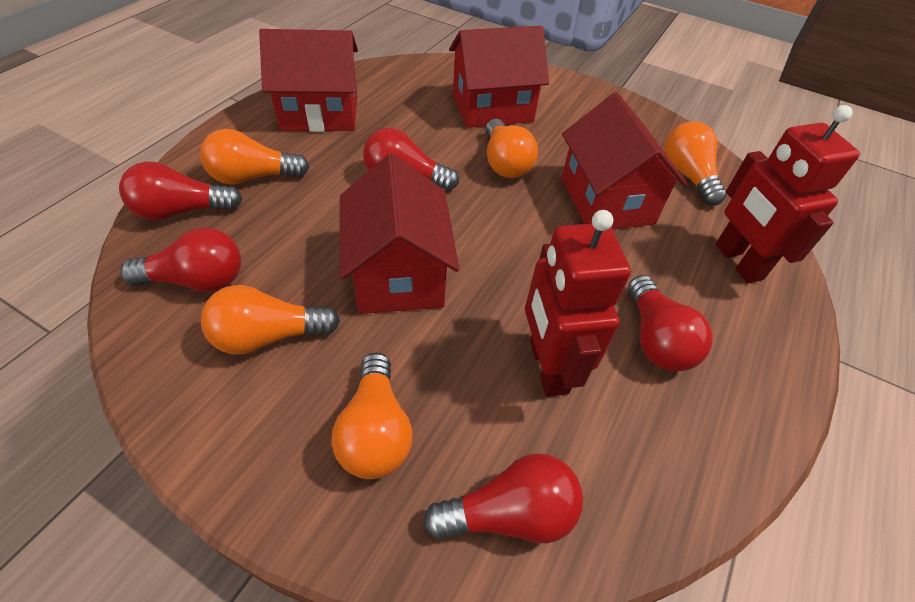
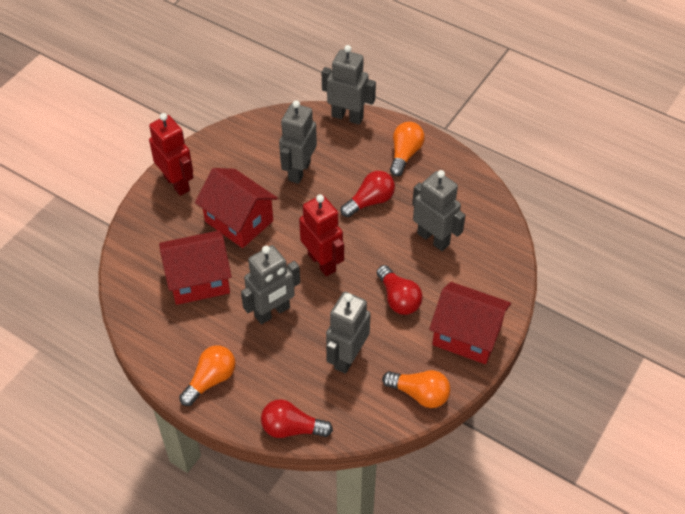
grey robot: 0 -> 5
orange light bulb: 5 -> 3
red house: 4 -> 3
red light bulb: 5 -> 3

